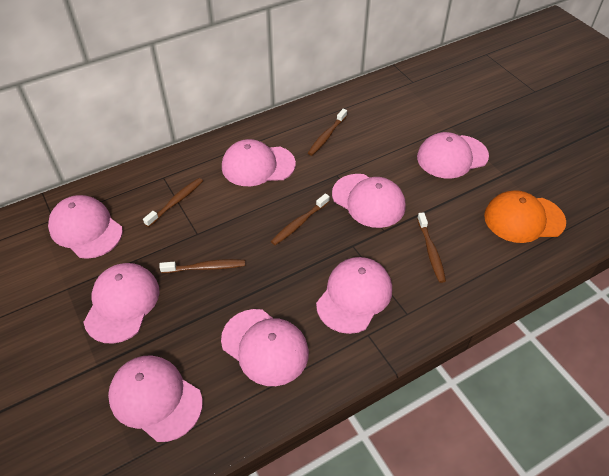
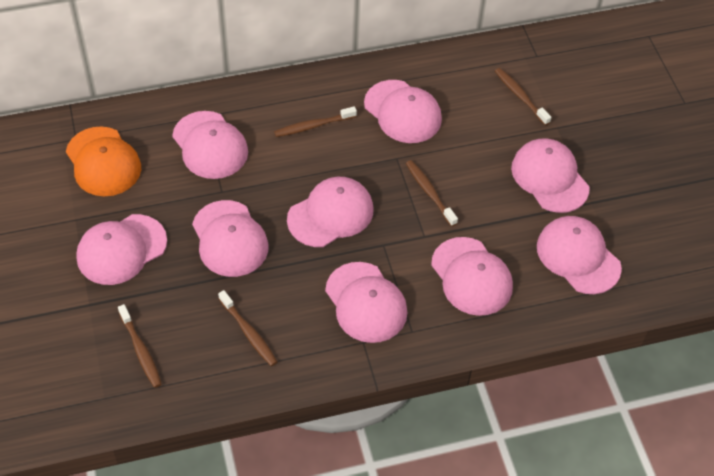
pink cap: 8 -> 9

